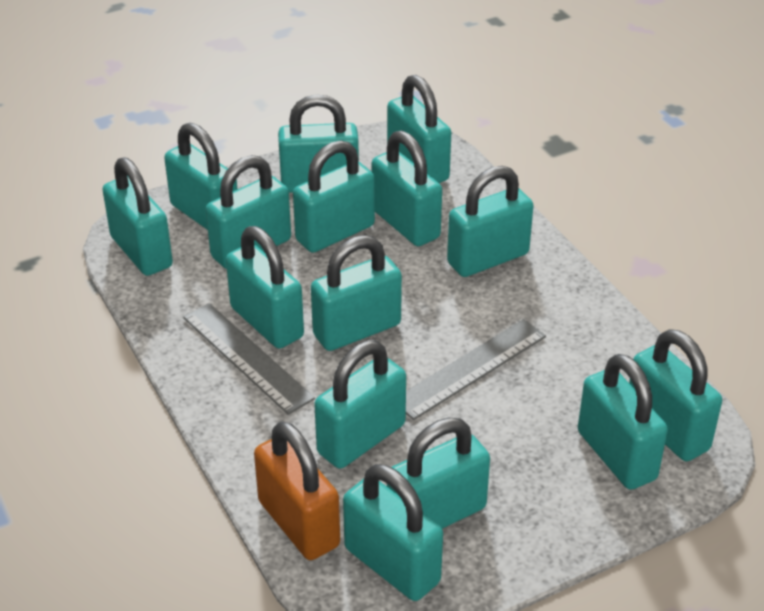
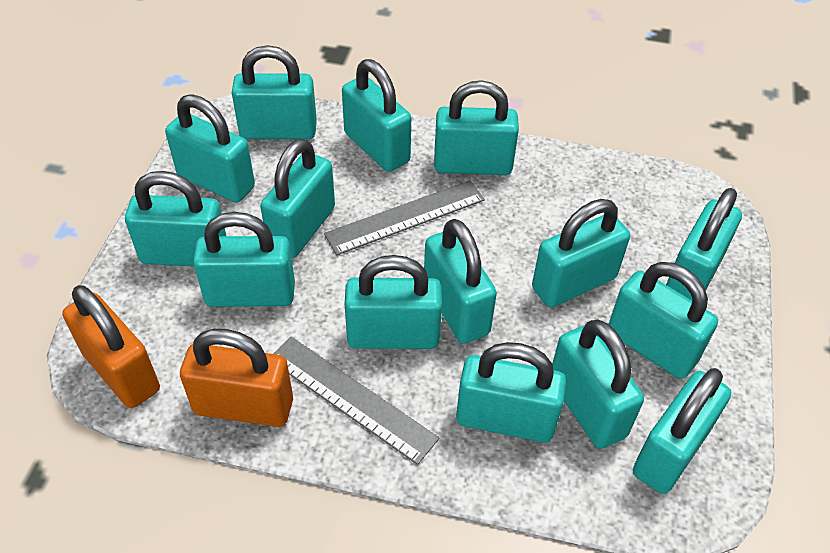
orange padlock: 1 -> 2

